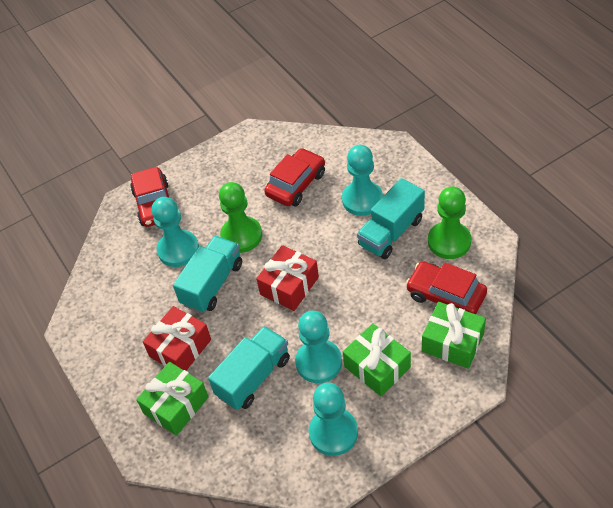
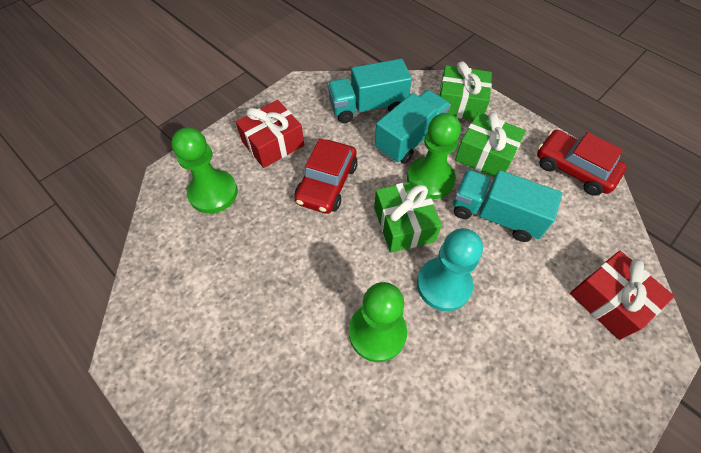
green pawn: 2 -> 3
red car: 3 -> 2
turquoise pawn: 4 -> 1

